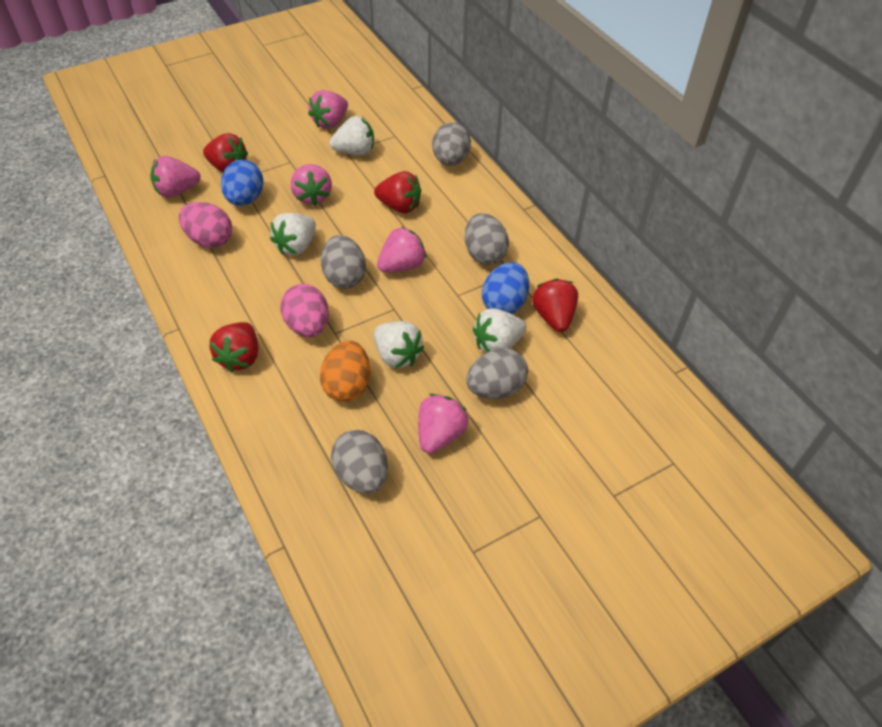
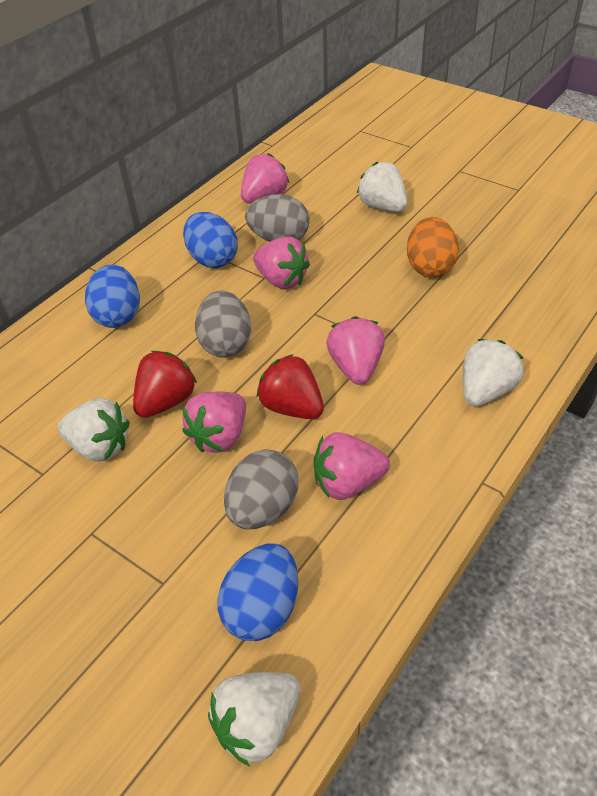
blue egg: 2 -> 3
grey egg: 5 -> 3
pink egg: 2 -> 0
red strawberry: 4 -> 2

